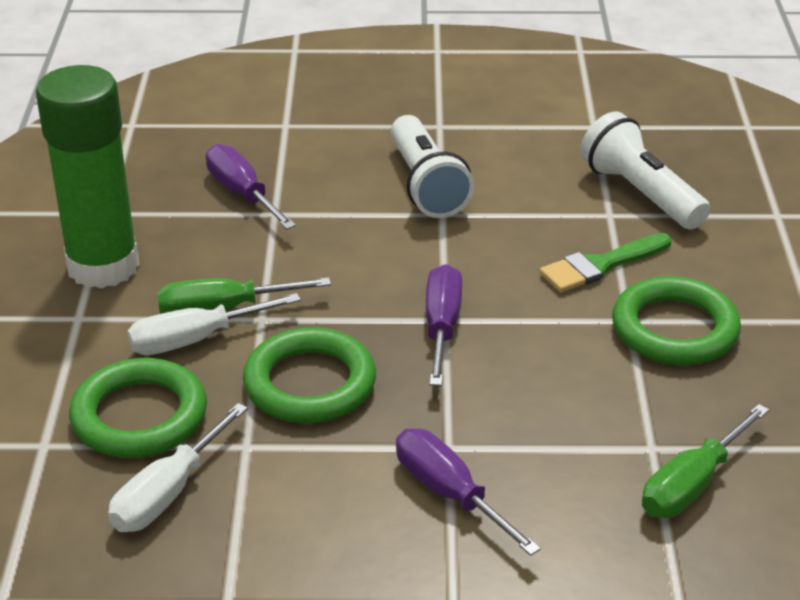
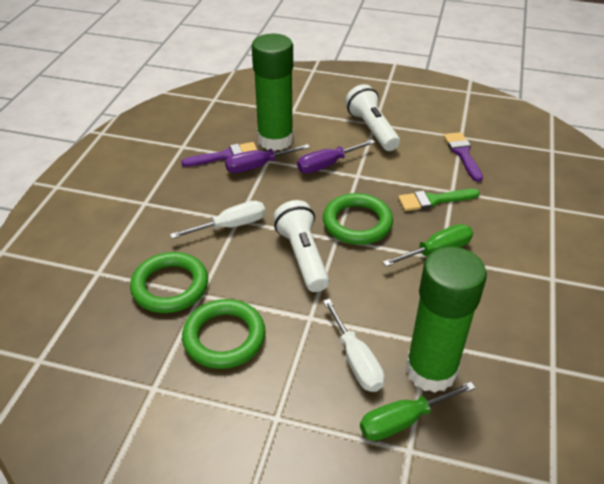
green glue stick: 1 -> 2
purple brush: 0 -> 2
purple screwdriver: 3 -> 2

